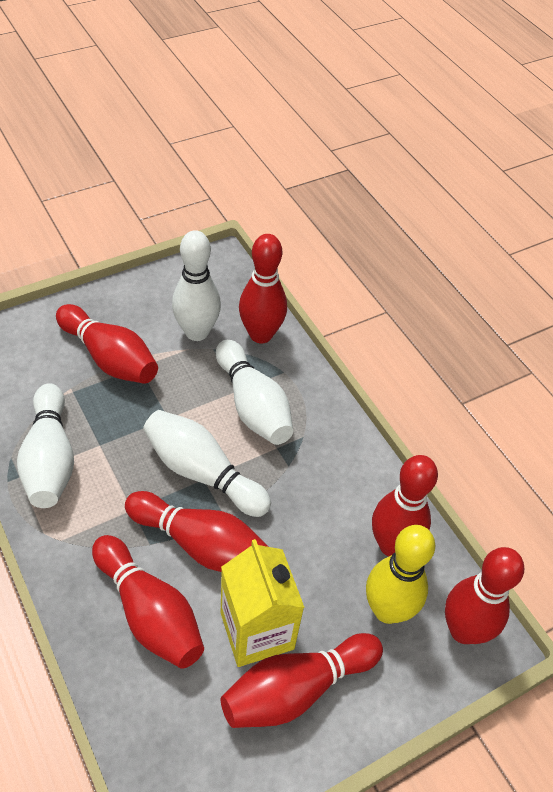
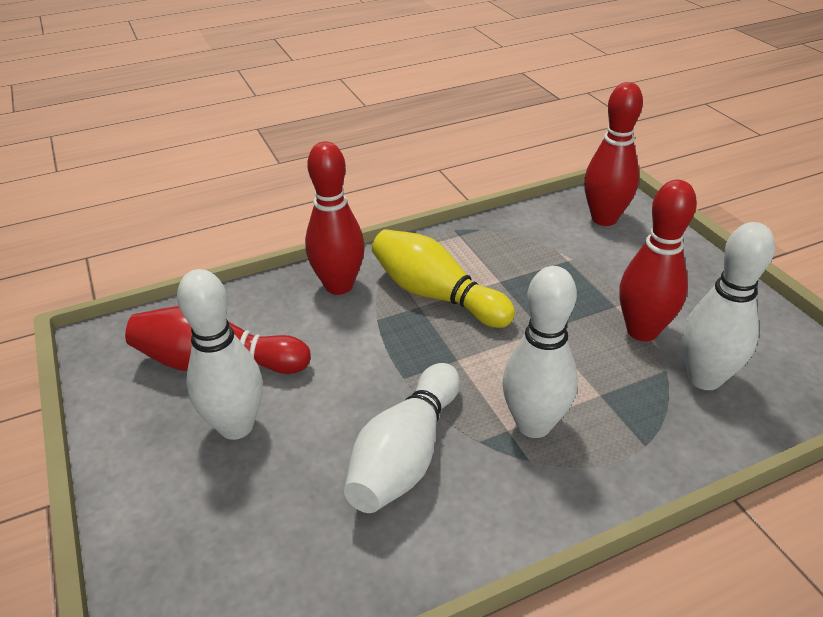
red bowling pin: 7 -> 4
yellow carton: 1 -> 0

